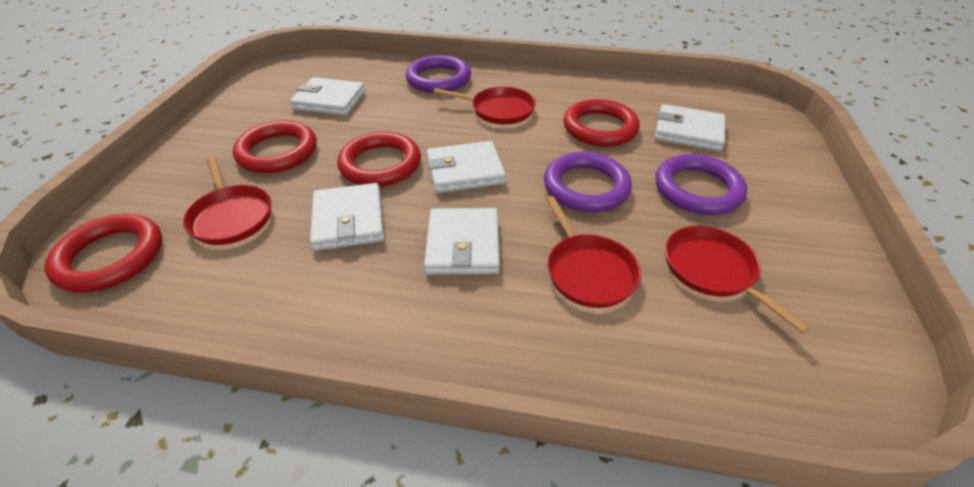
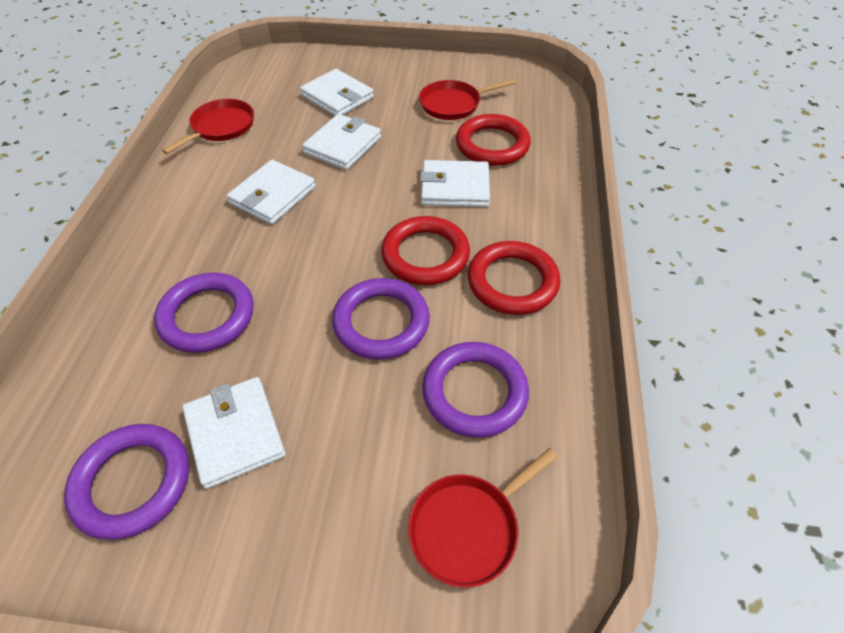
purple ring: 3 -> 4
red pan: 4 -> 3
red ring: 4 -> 3

